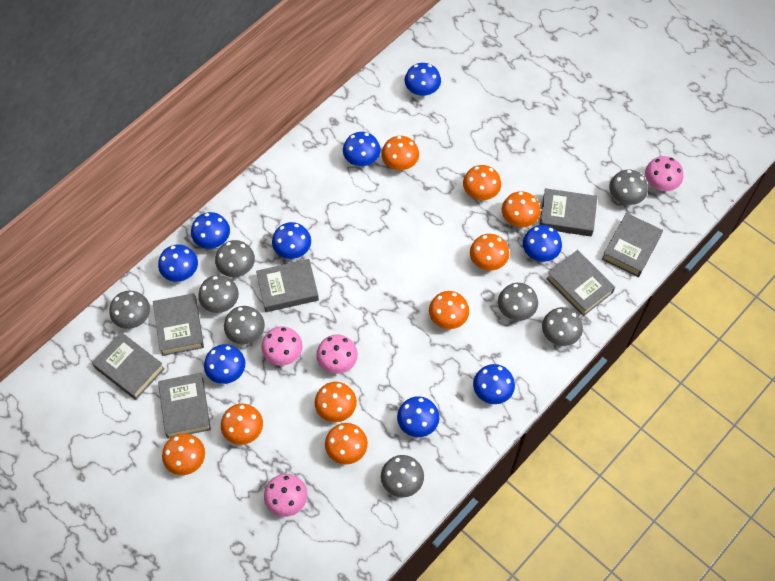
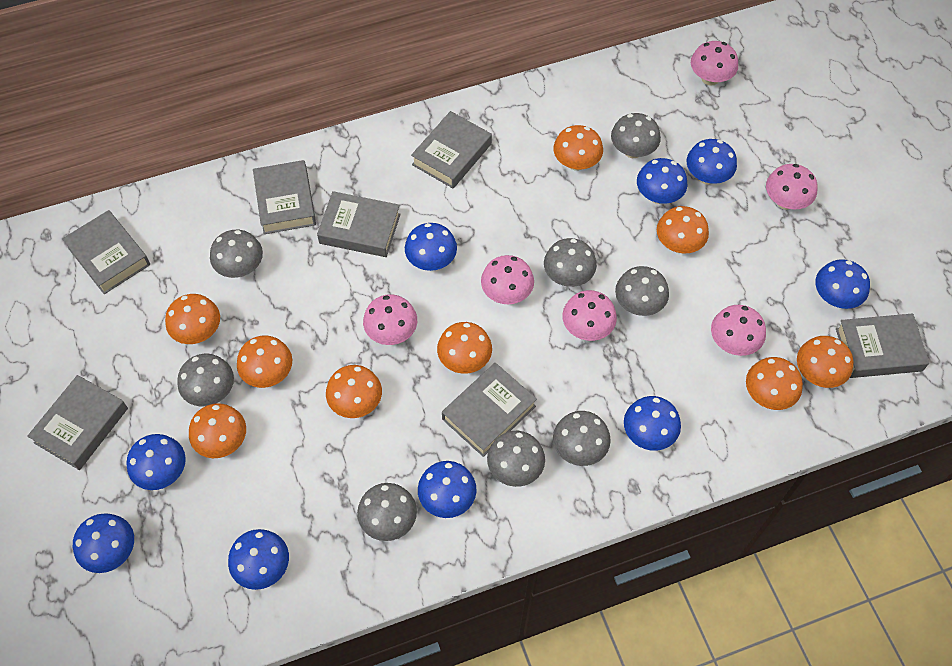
pink mushroom: 4 -> 6

